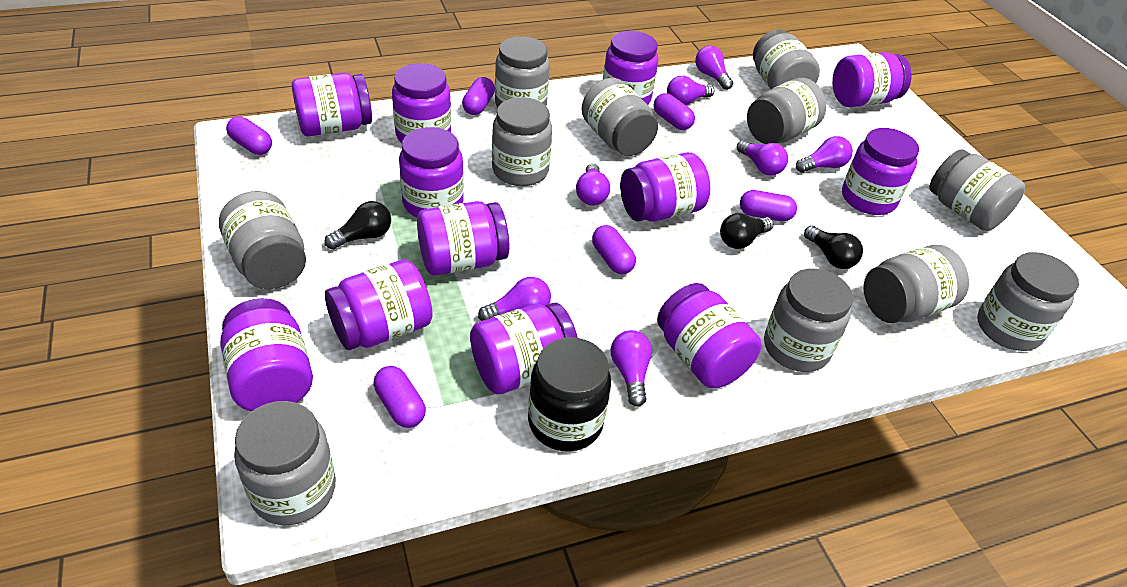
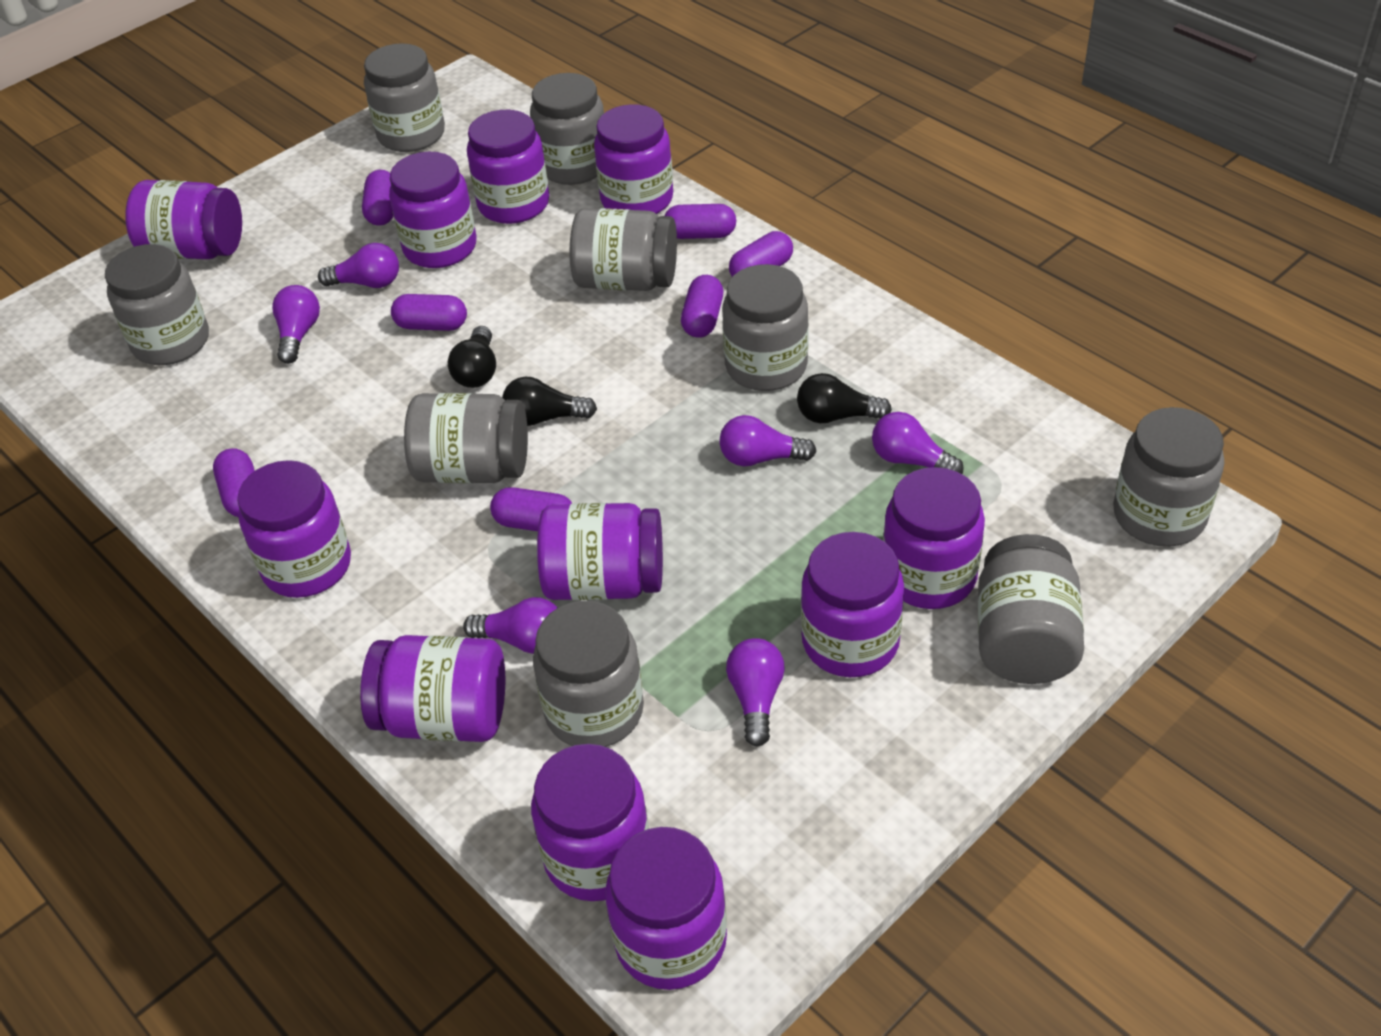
black jar: 1 -> 0
grey jar: 11 -> 9
purple capsule: 6 -> 7
purple jar: 12 -> 11
purple light bulb: 7 -> 6

